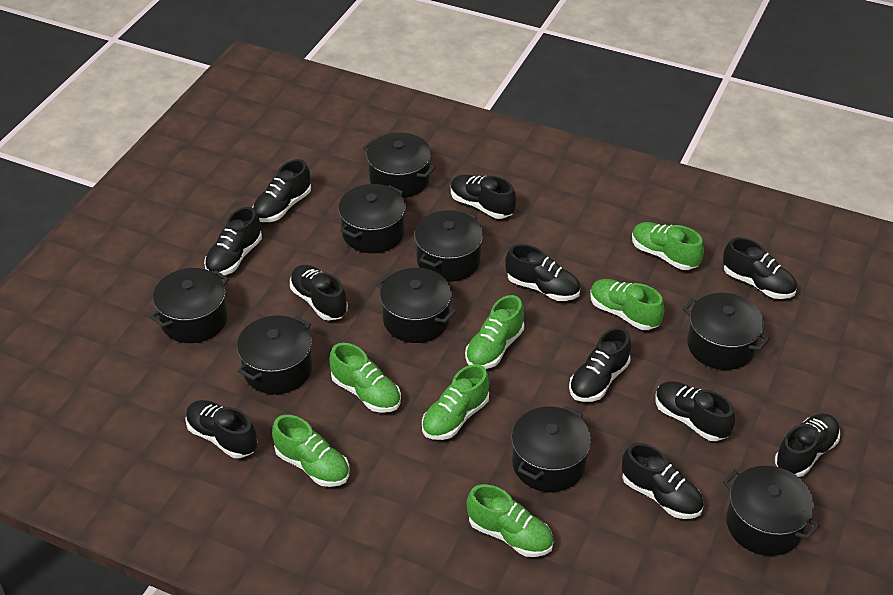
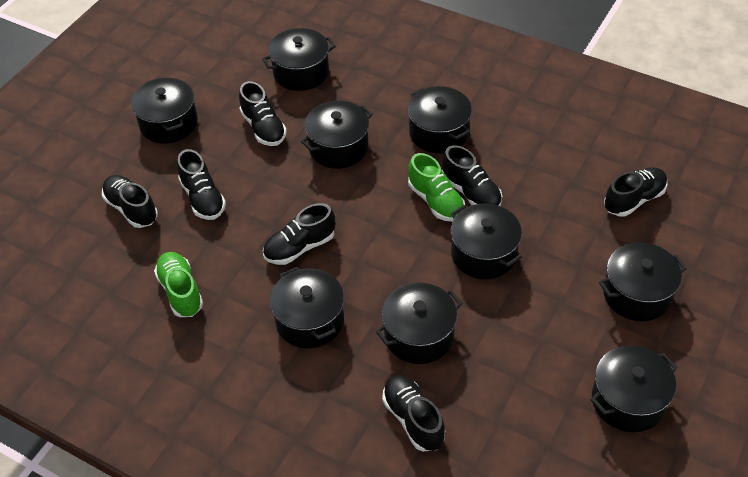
black shoe: 11 -> 7
green shoe: 7 -> 2

